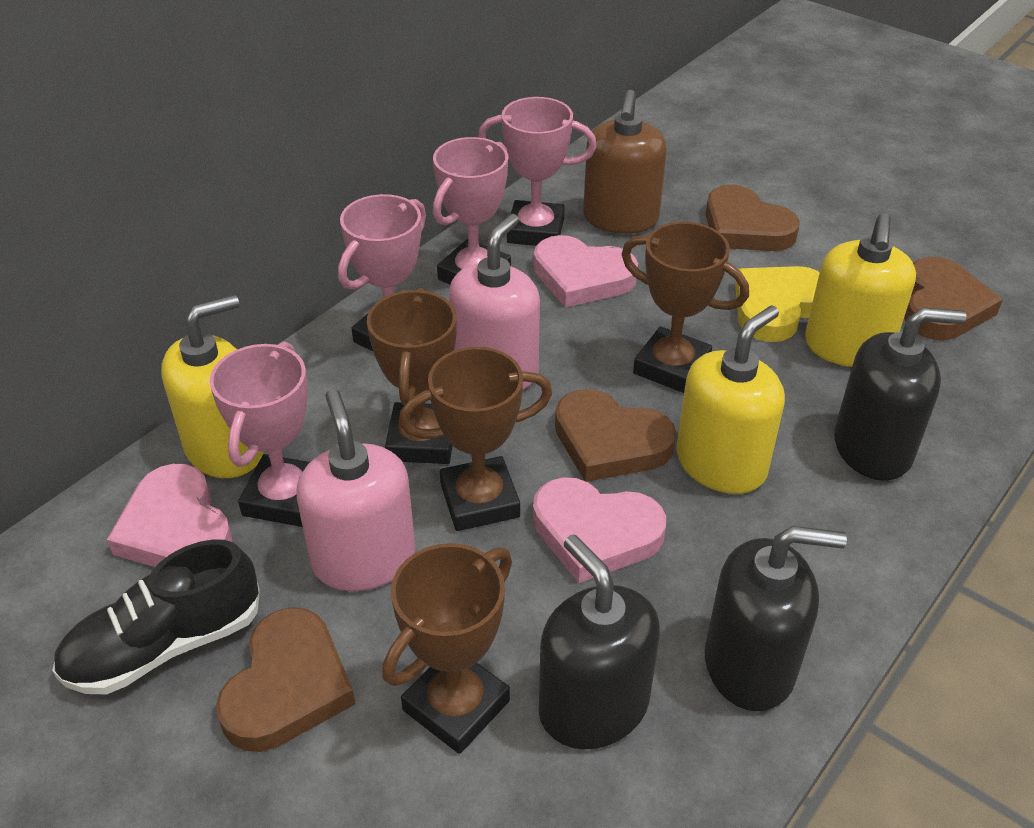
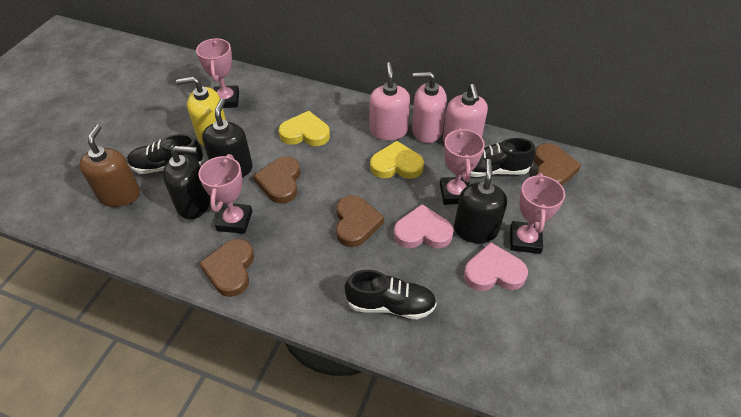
black shoe: 1 -> 3
brown trophy: 4 -> 0
pink heart: 3 -> 2
pink soap dispenser: 2 -> 3
yellow heart: 1 -> 2
yellow soap dispenser: 3 -> 1

